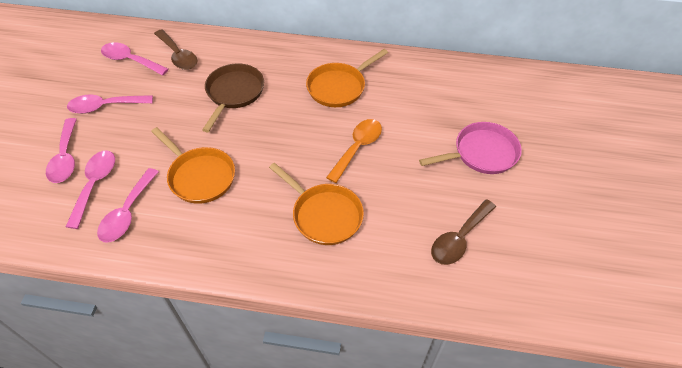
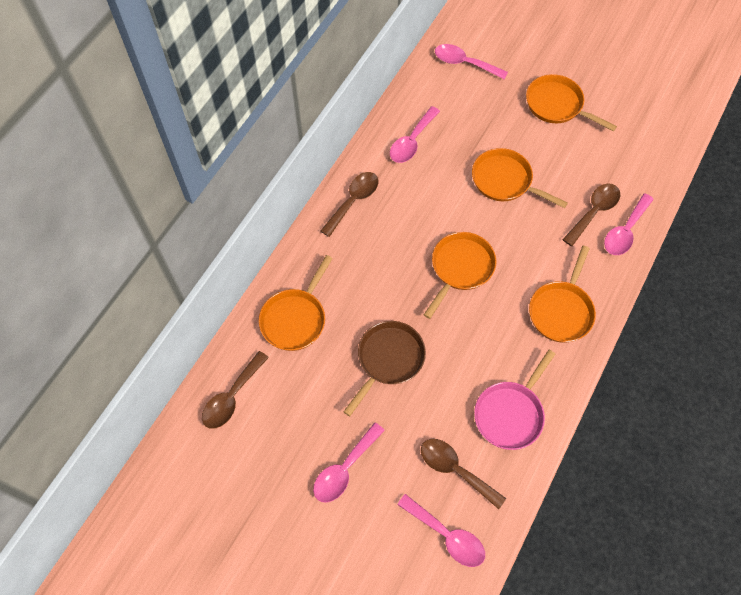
brown spoon: 2 -> 4
orange pan: 3 -> 5
orange spoon: 1 -> 0

